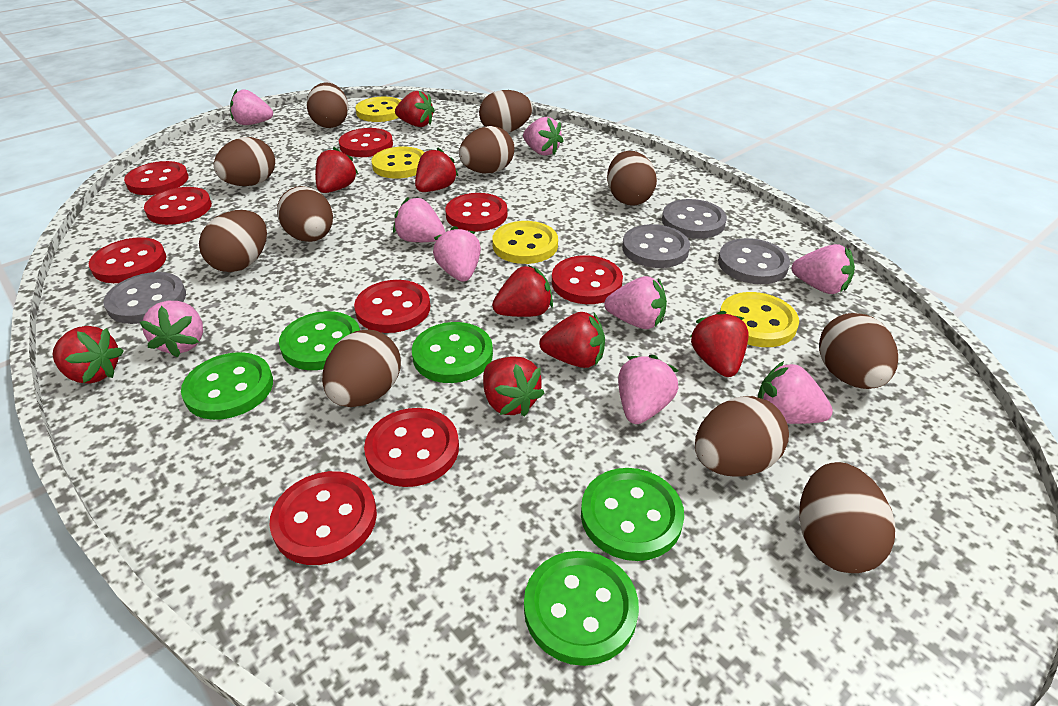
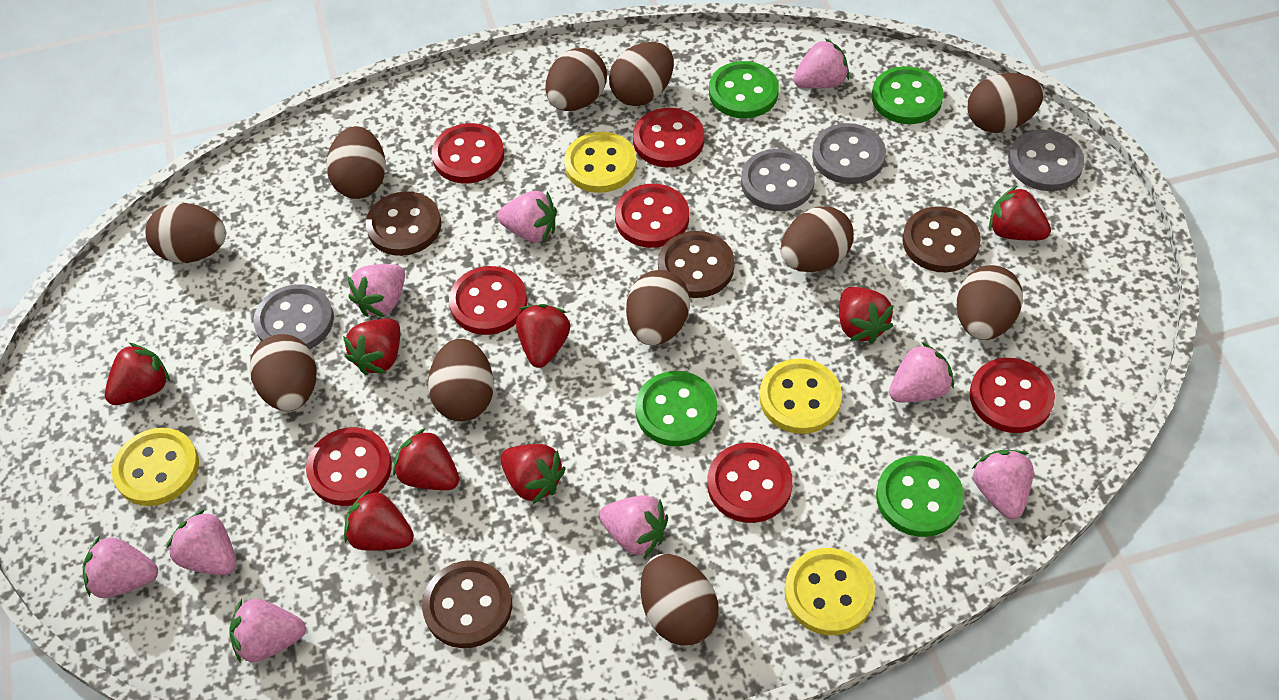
brown button: 0 -> 4
green button: 5 -> 4
red button: 9 -> 7

